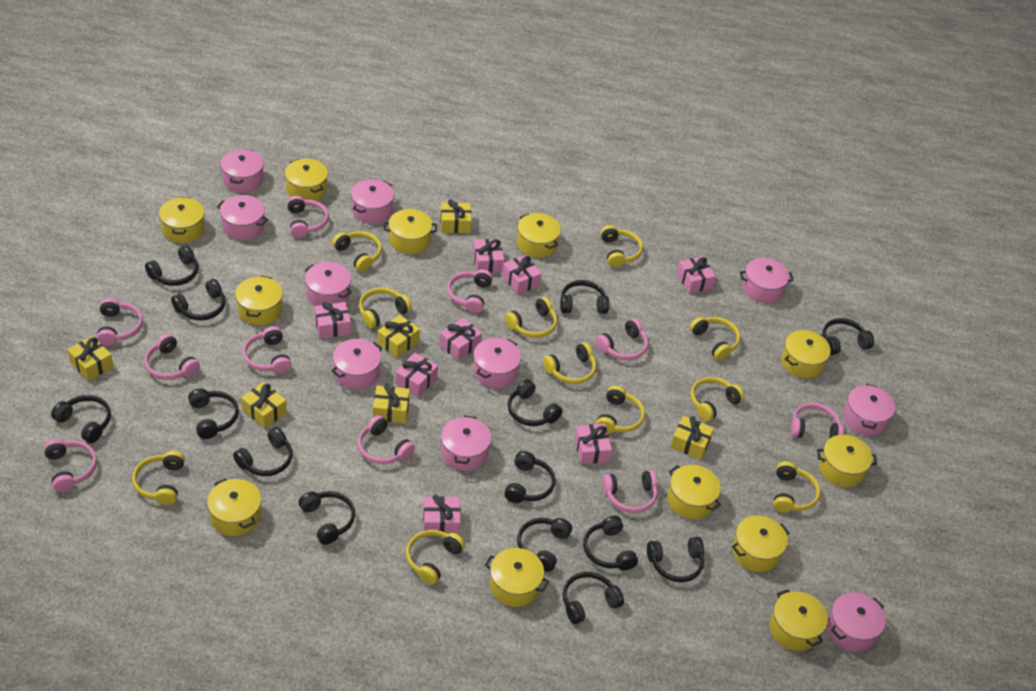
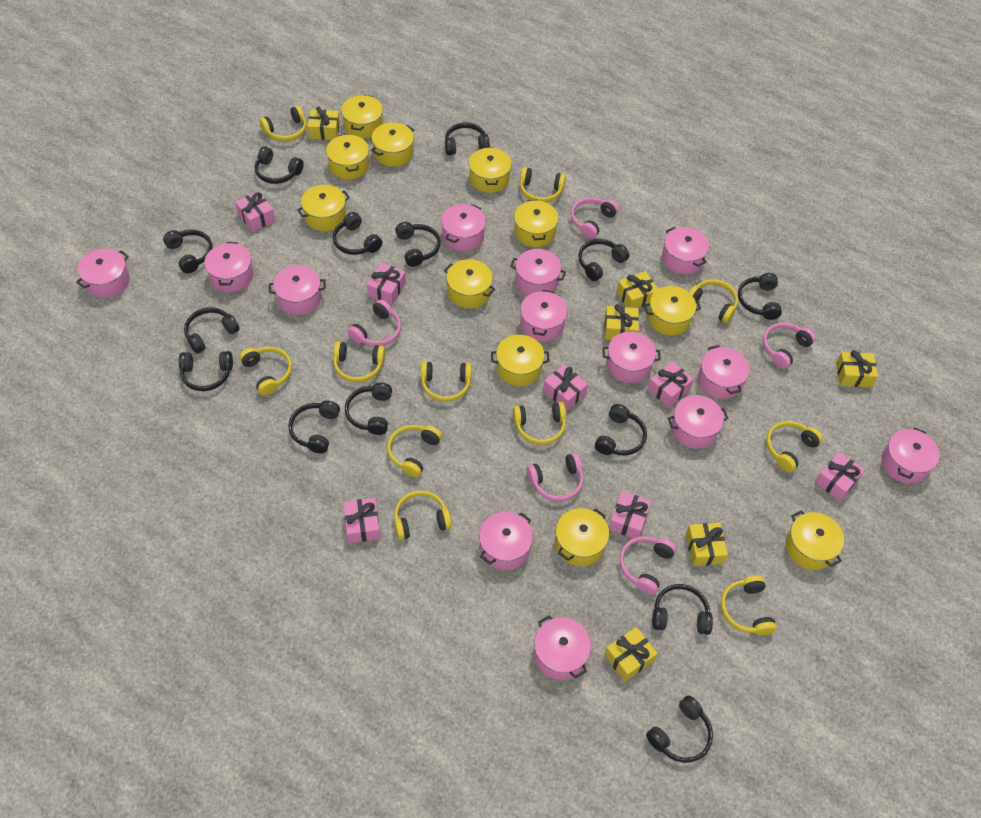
pink gift: 8 -> 7
pink headphones: 10 -> 5
pink pot: 10 -> 13
yellow pot: 12 -> 11

